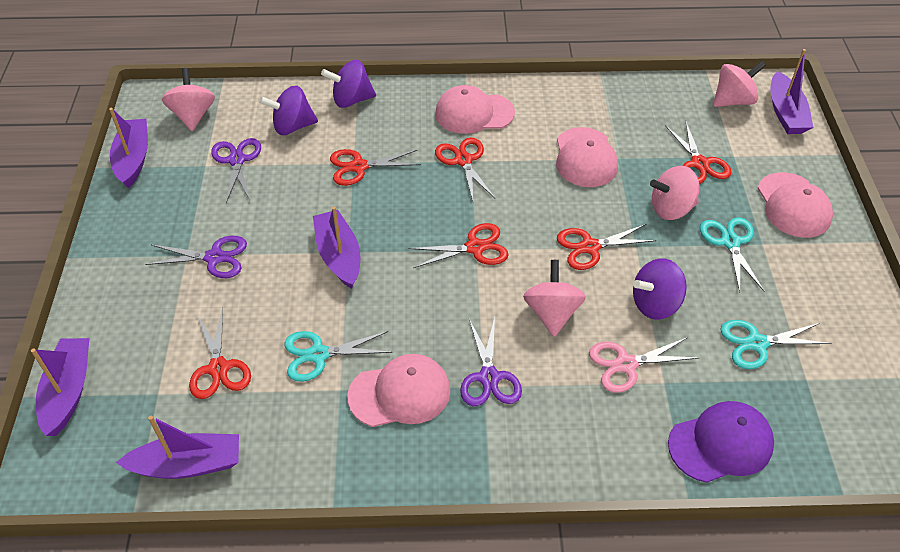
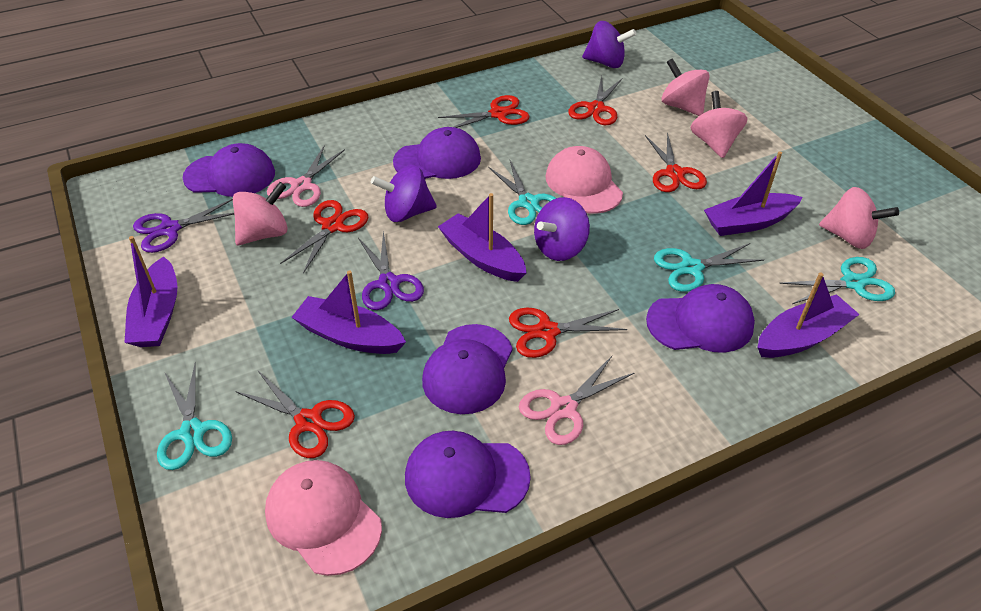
pink cap: 4 -> 2
pink scissors: 1 -> 2
purple cap: 1 -> 5
purple scissors: 3 -> 2
turquoise scissors: 3 -> 4

